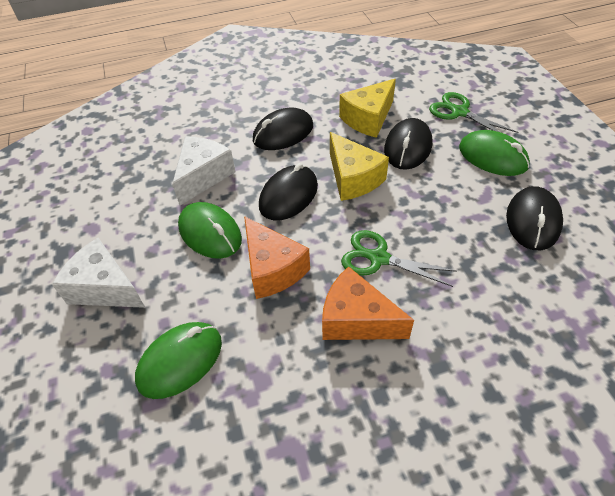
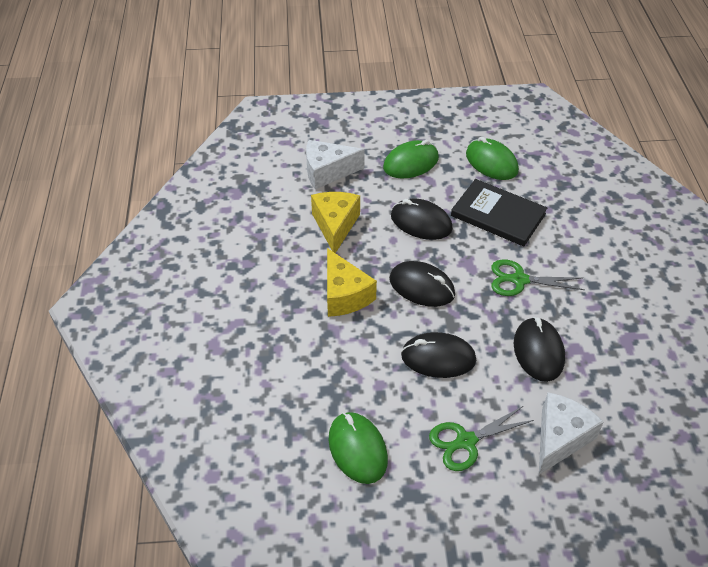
black book: 0 -> 1
orange cheese: 2 -> 0

